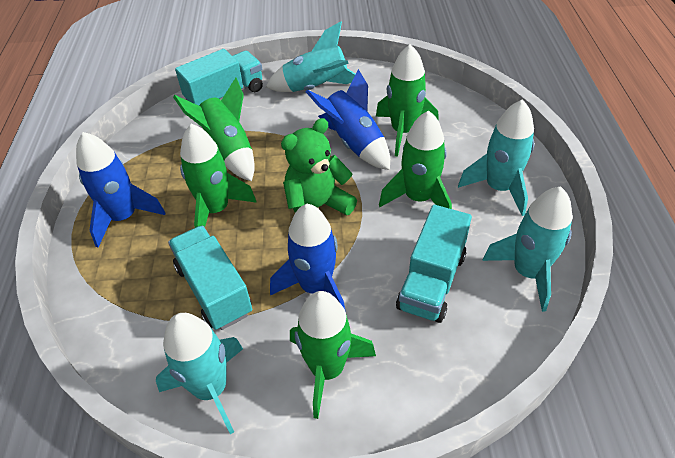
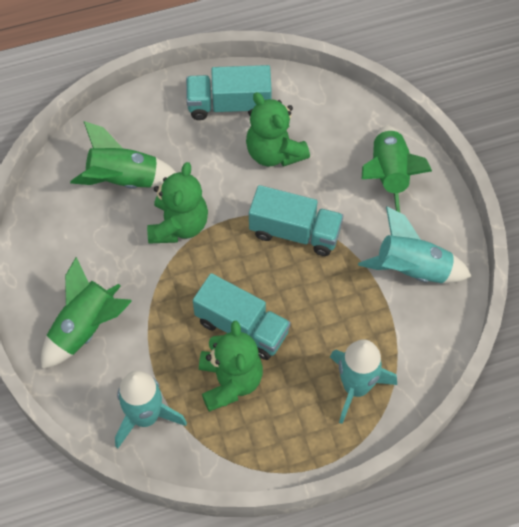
blue rocket: 3 -> 0
green rocket: 5 -> 3
green teddy bear: 1 -> 3
turquoise rocket: 4 -> 3

